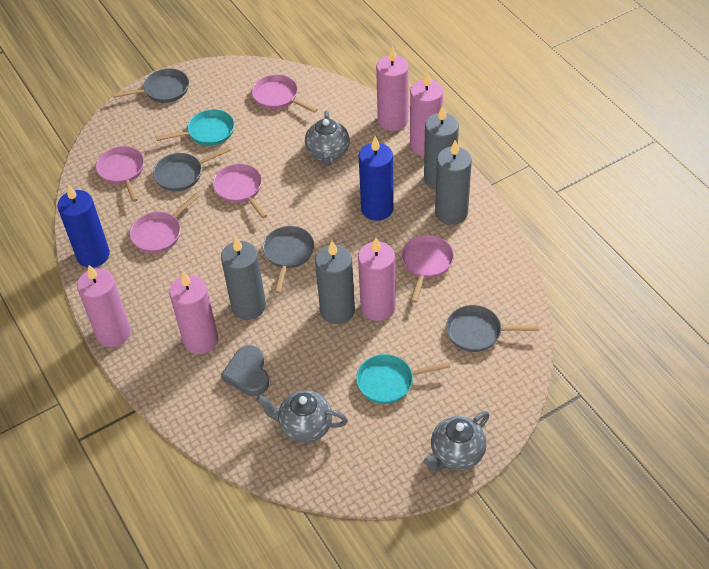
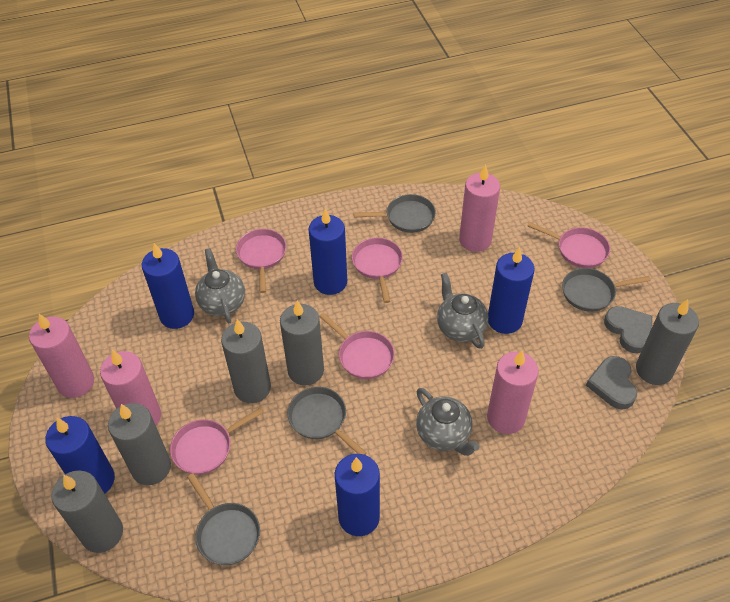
blue candle: 2 -> 5
grey candle: 4 -> 5
grey heart: 1 -> 2
pink candle: 5 -> 4
turquoise pan: 2 -> 0

